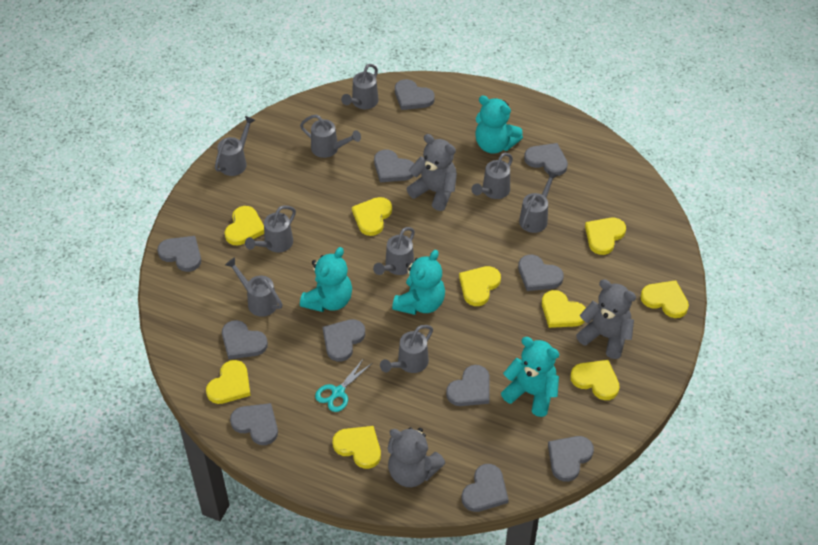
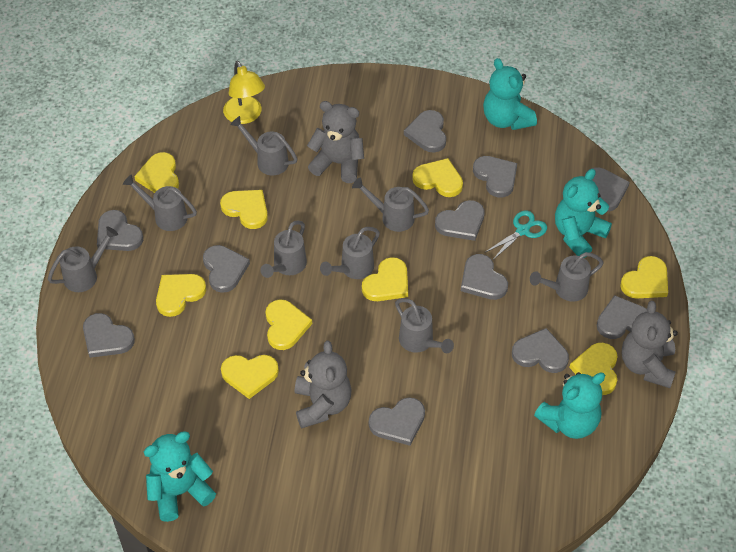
grey watering can: 9 -> 8
yellow lamp: 0 -> 1

